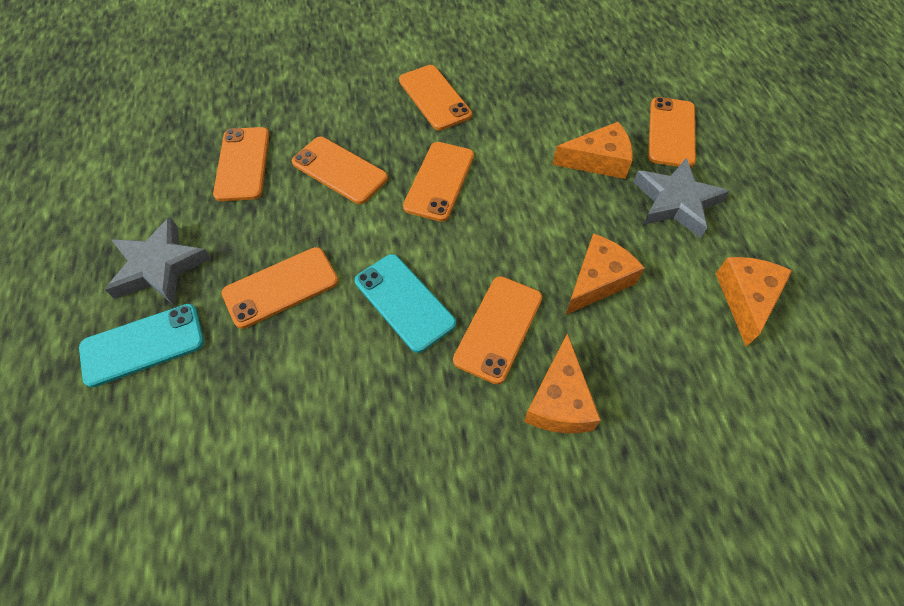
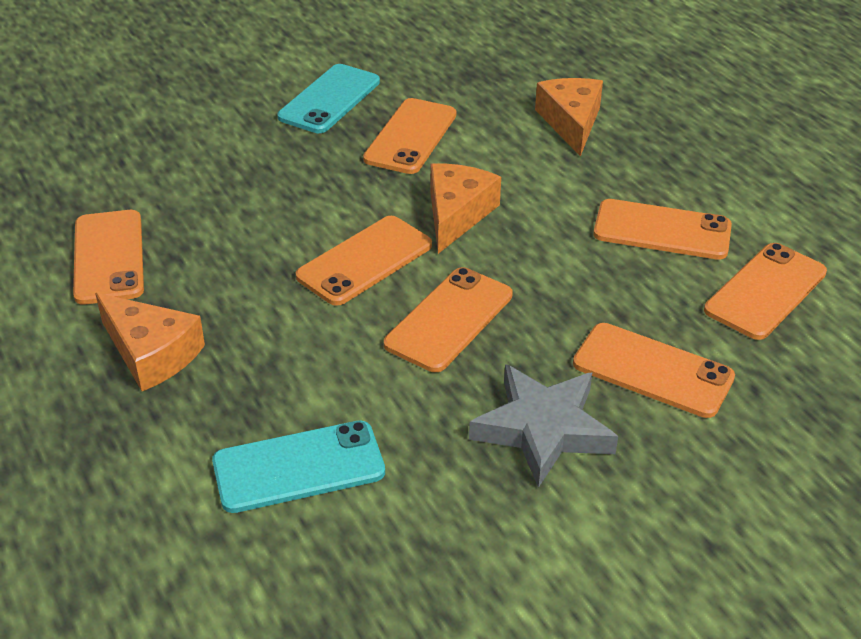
grey star: 2 -> 1
orange cheese: 4 -> 3

